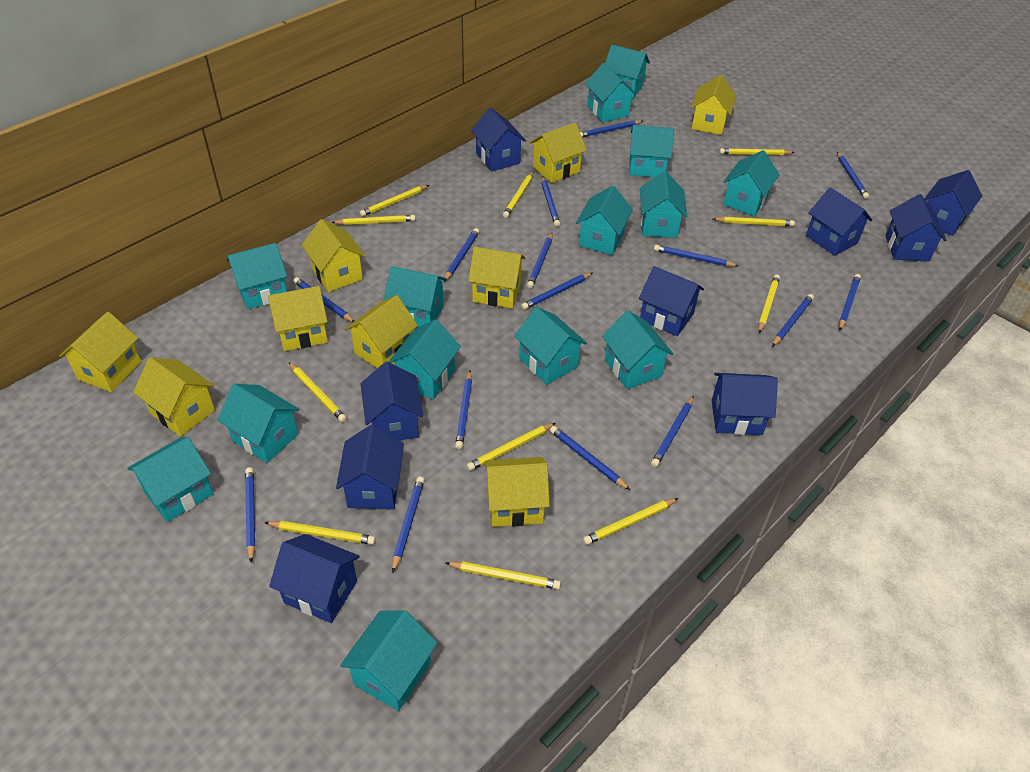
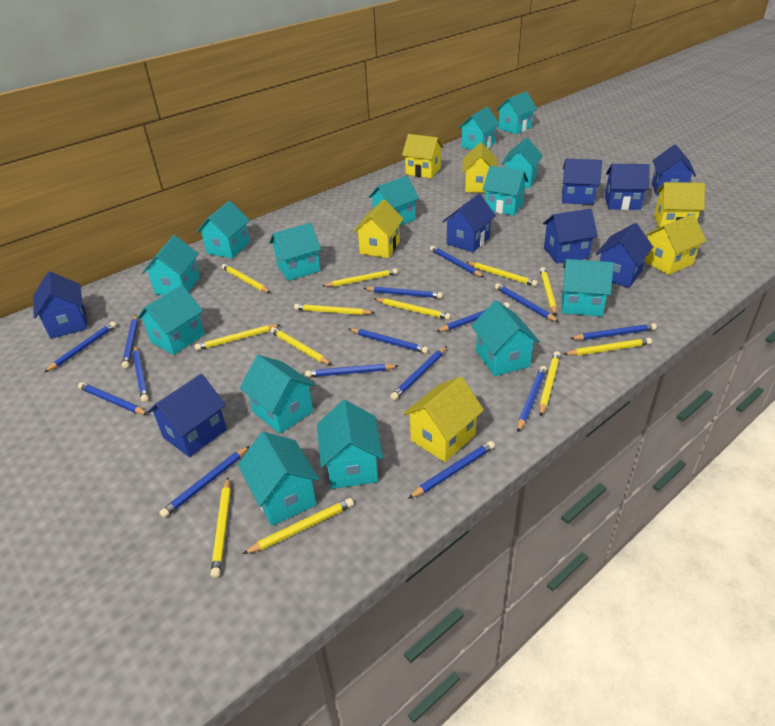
blue house: 9 -> 8
yellow house: 9 -> 6
yellow pencil: 11 -> 12

